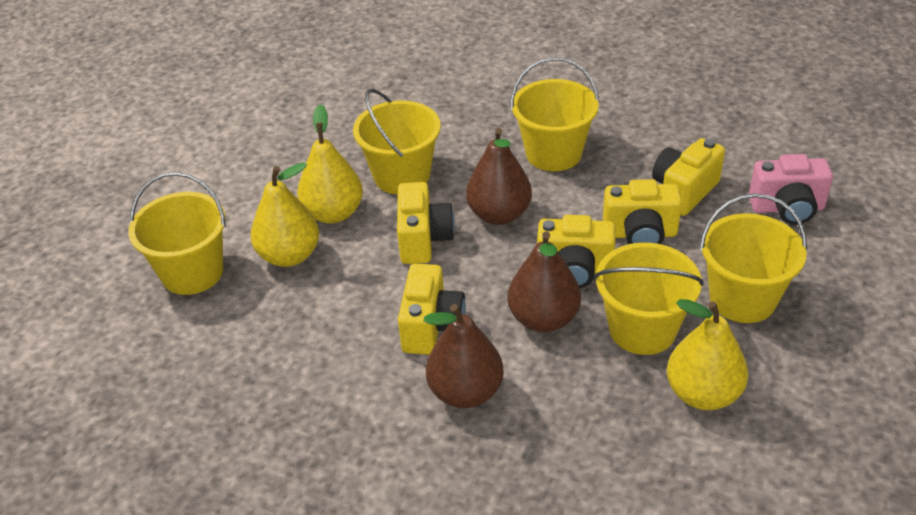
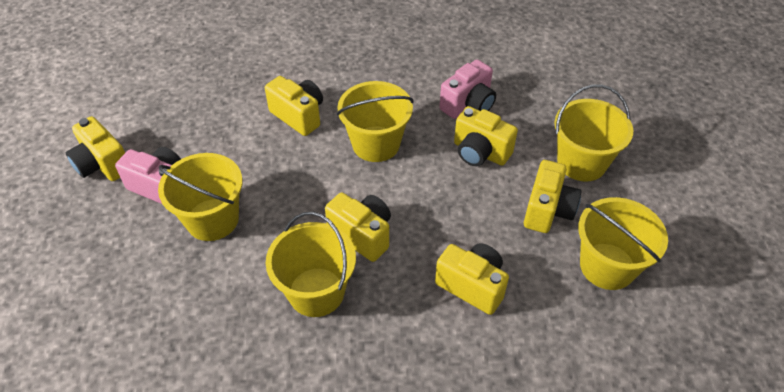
brown pear: 3 -> 0
pink camera: 1 -> 2
yellow camera: 5 -> 6
yellow pear: 3 -> 0

